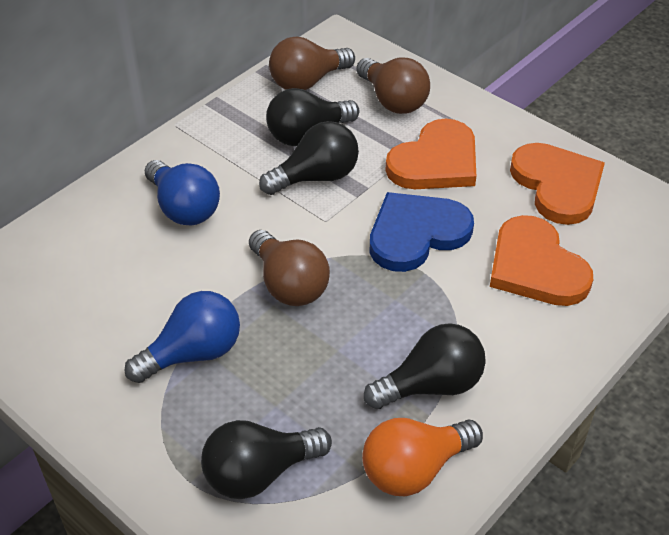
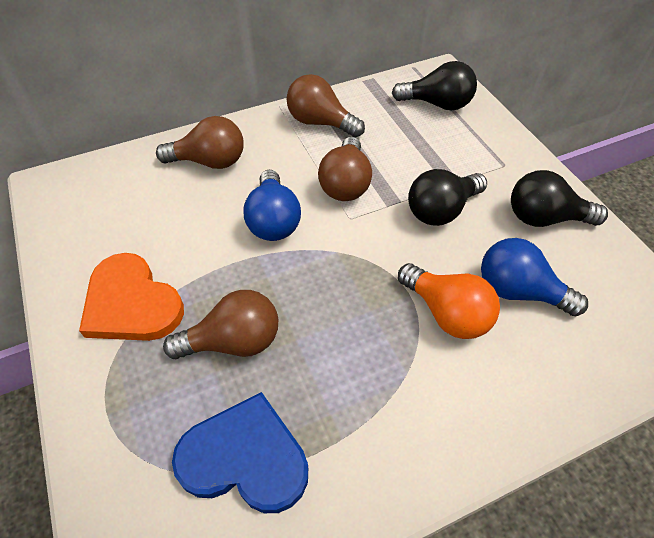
black light bulb: 4 -> 3
brown light bulb: 3 -> 4
orange heart: 3 -> 1

